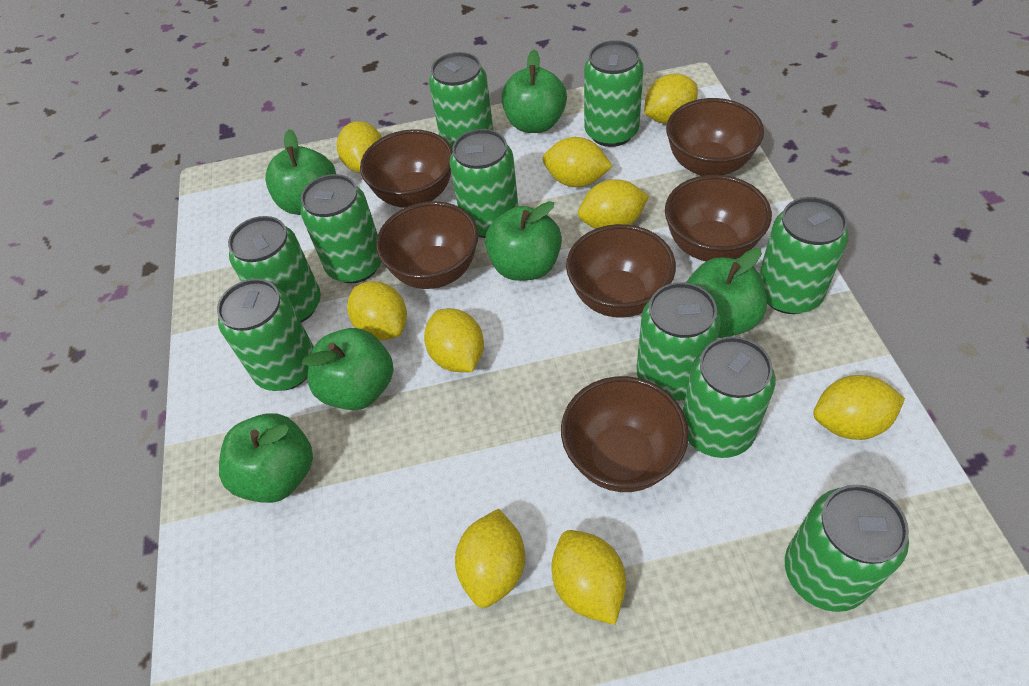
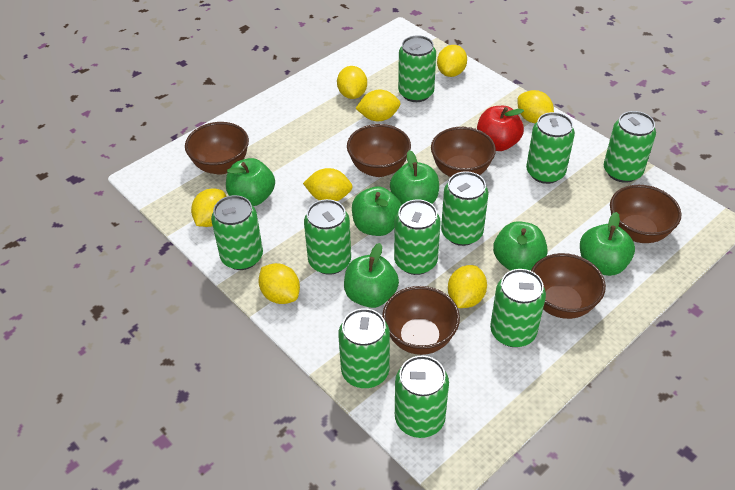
red apple: 0 -> 1
yellow lemon: 9 -> 8

